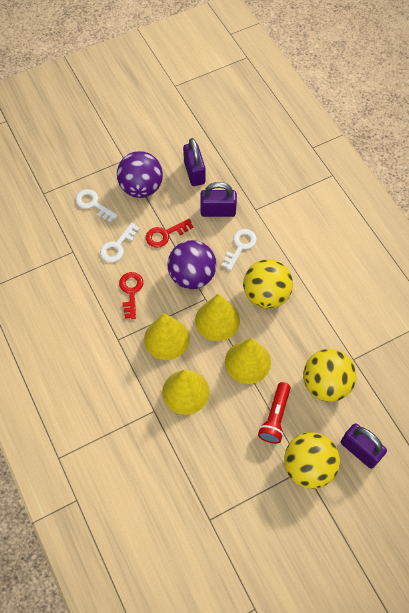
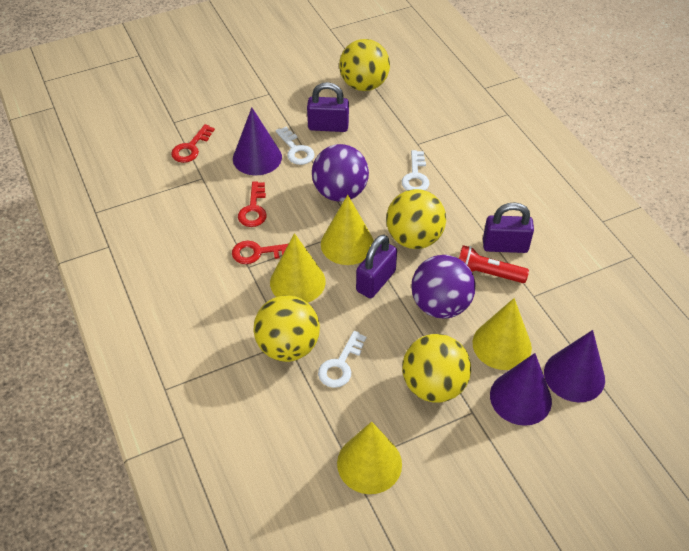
purple cone: 0 -> 3
red key: 2 -> 3
yellow ball: 3 -> 4

